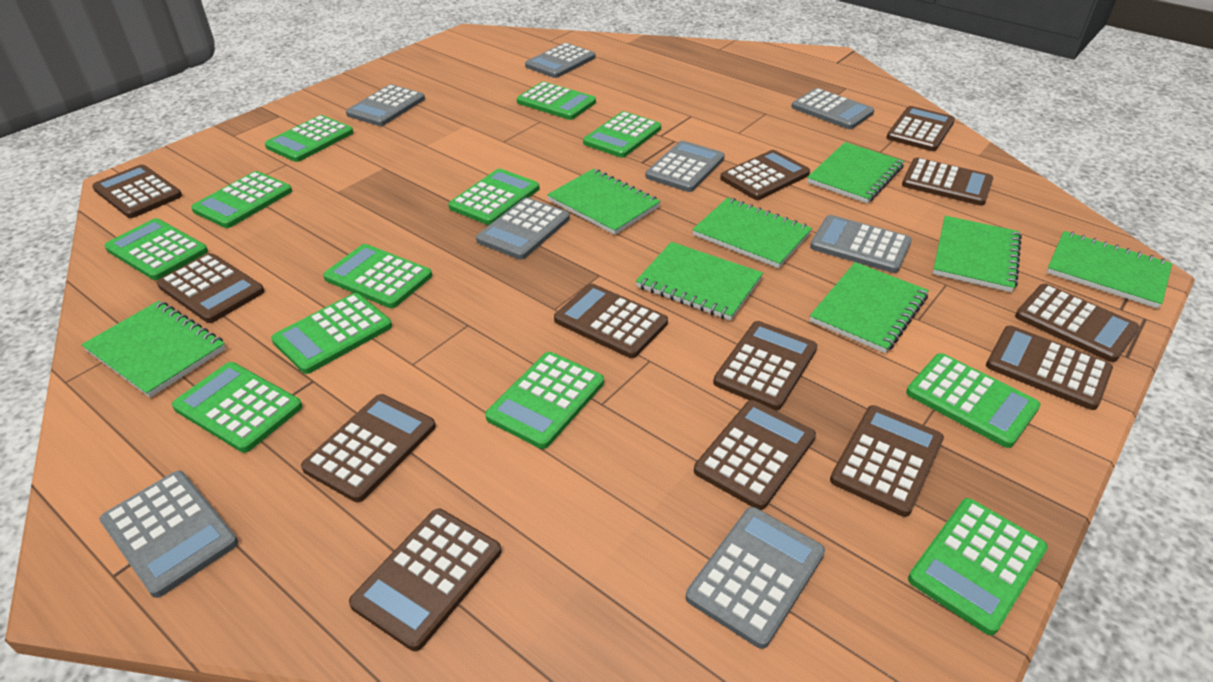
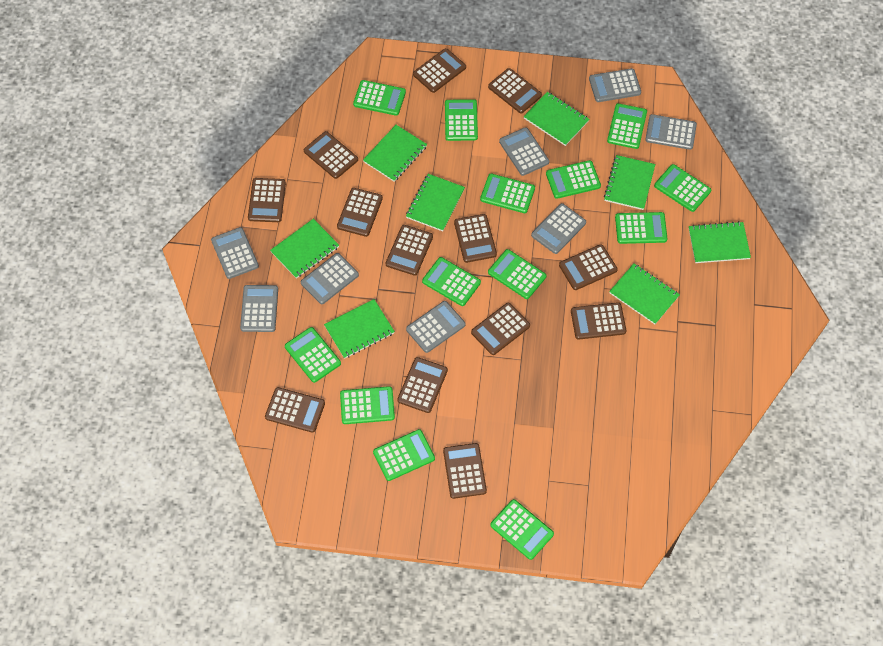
green calculator: 12 -> 13

